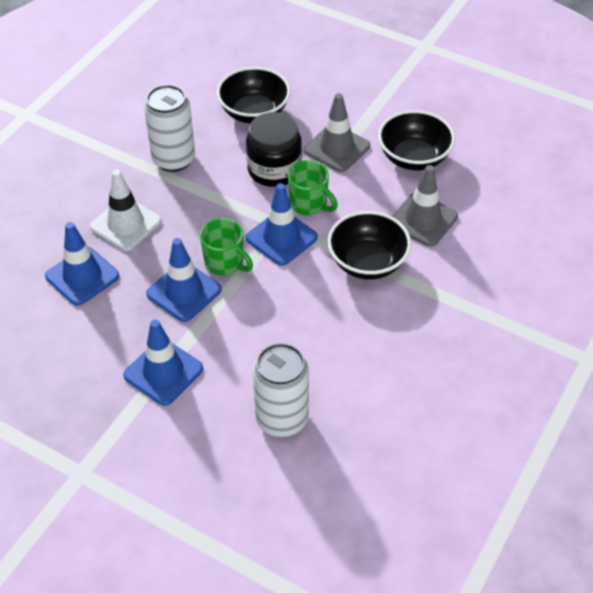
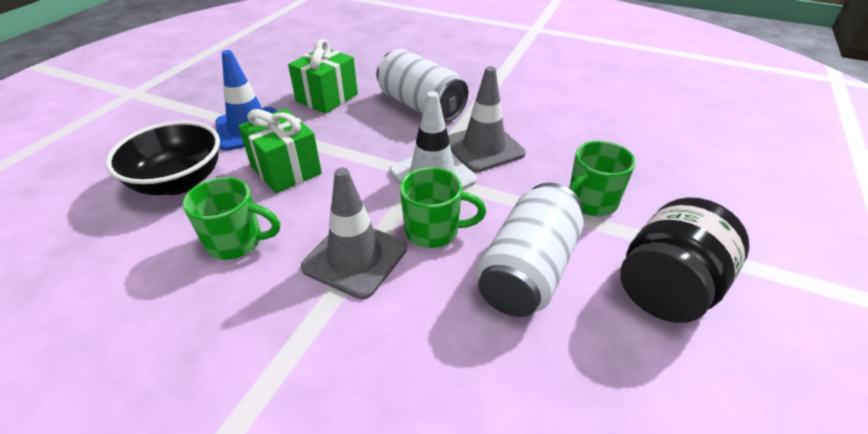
black bowl: 3 -> 1
blue traffic cone: 4 -> 1
green gift: 0 -> 2
green mug: 2 -> 3

